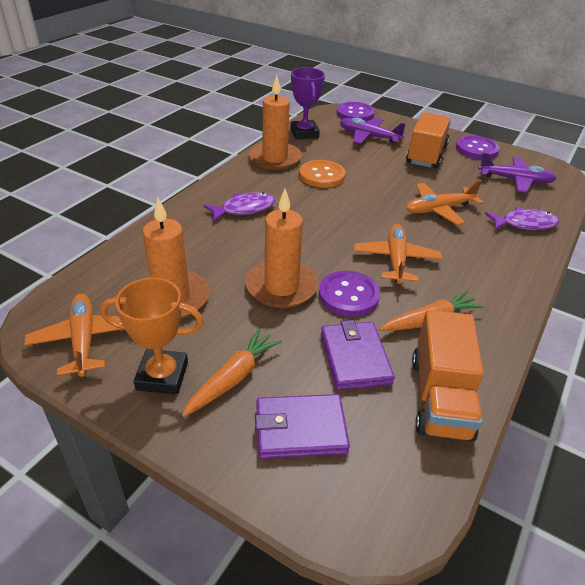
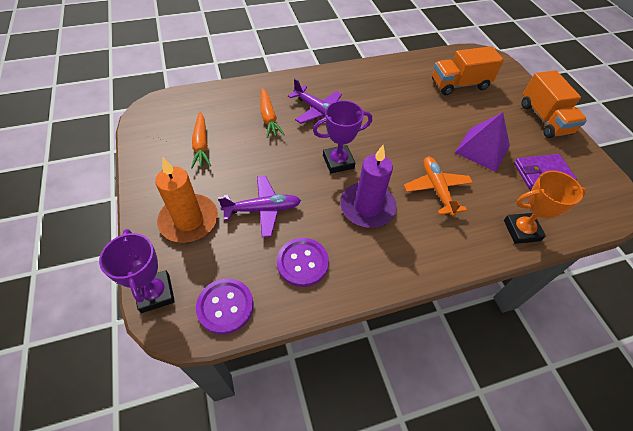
orange button: 1 -> 0
orange candle: 3 -> 1
orange plane: 3 -> 1
purple button: 3 -> 2
purple candle: 0 -> 1
purple fish: 2 -> 0
purple pyramid: 0 -> 1
purple trophy: 1 -> 2
purple wallet: 2 -> 1

